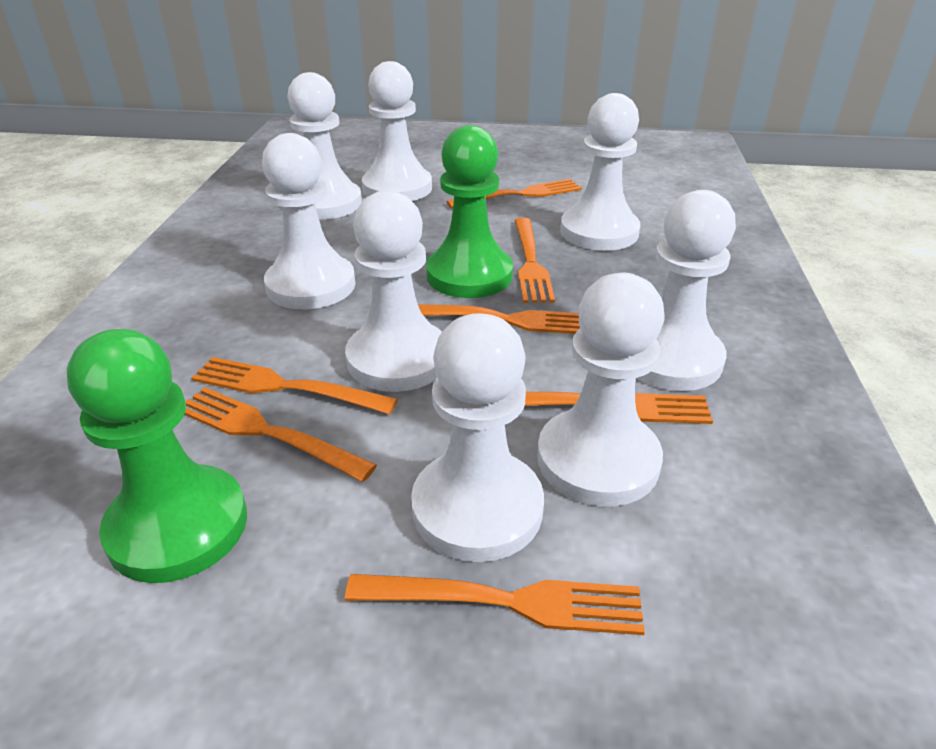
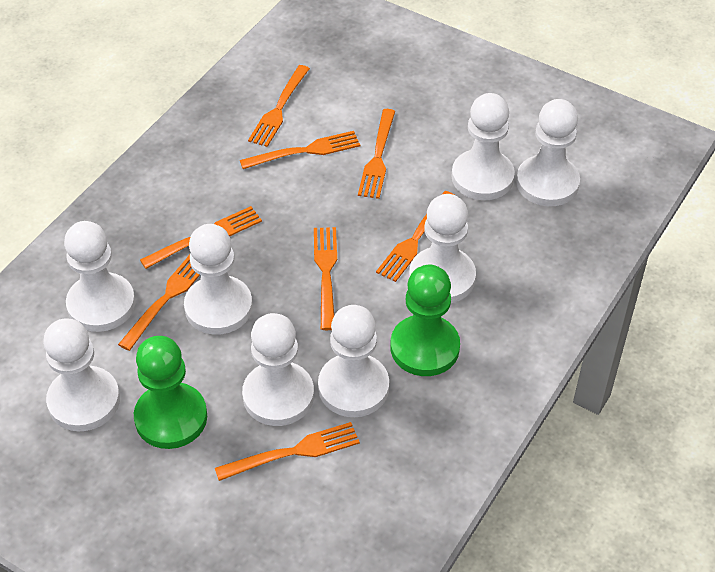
orange fork: 7 -> 8

